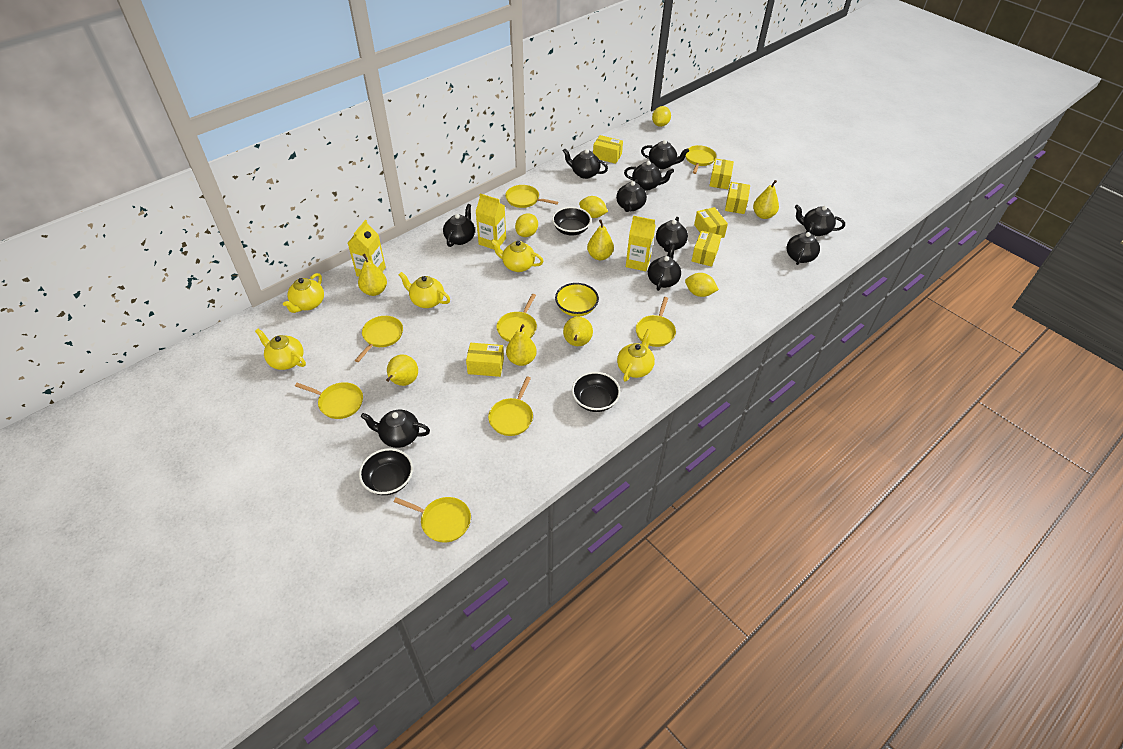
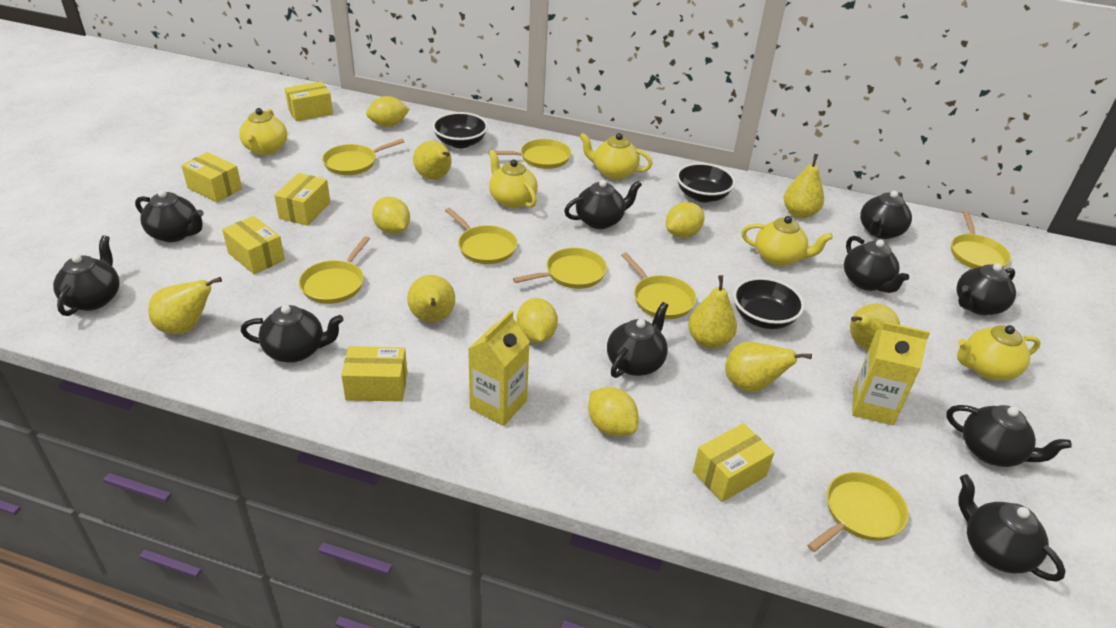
yellow bowl: 1 -> 0
yellow carton: 3 -> 2
yellow lemon: 4 -> 5
yellow pear: 6 -> 7

